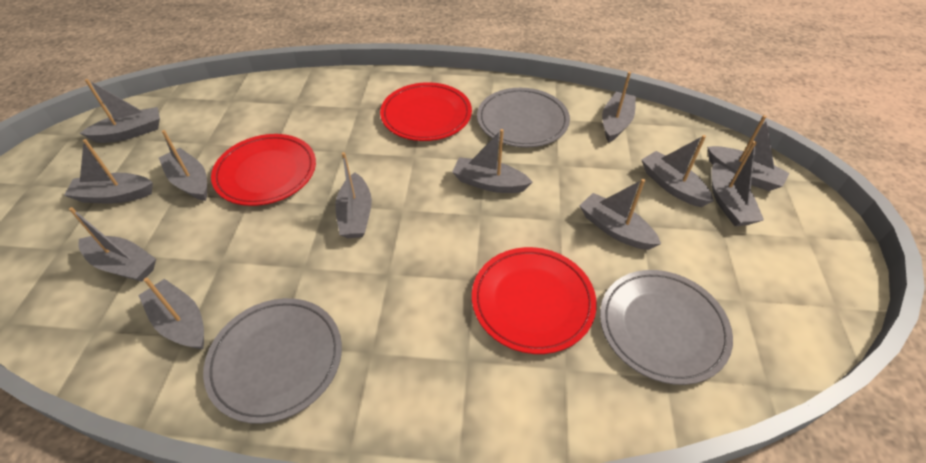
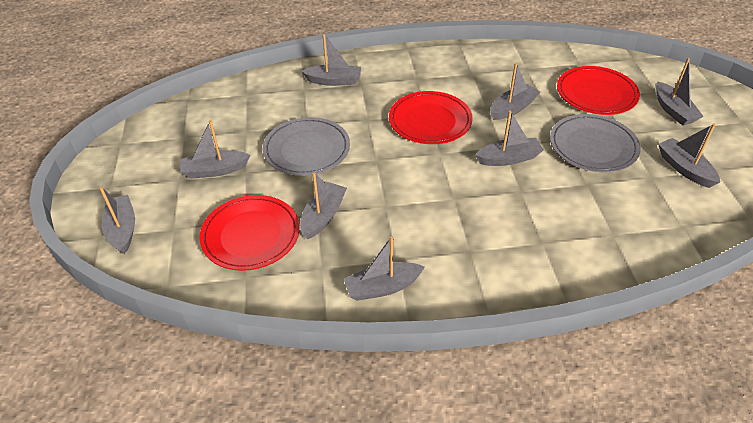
grey boat: 12 -> 9
grey plate: 3 -> 2

